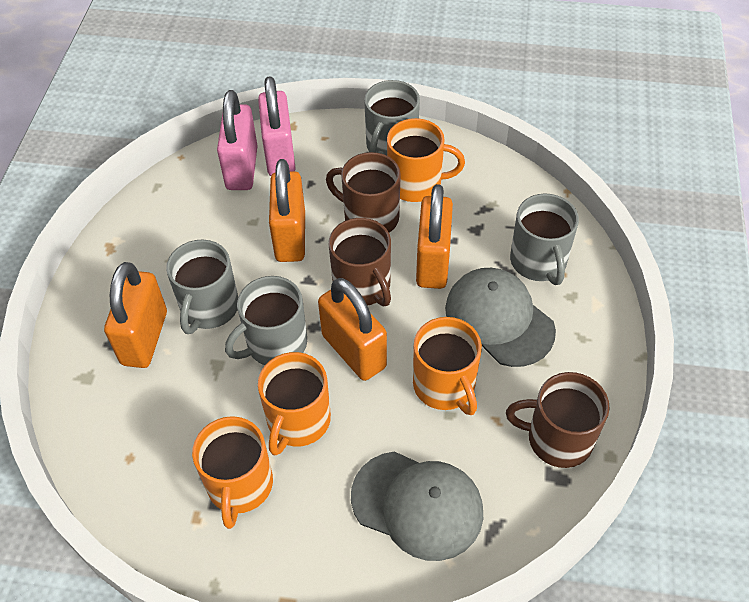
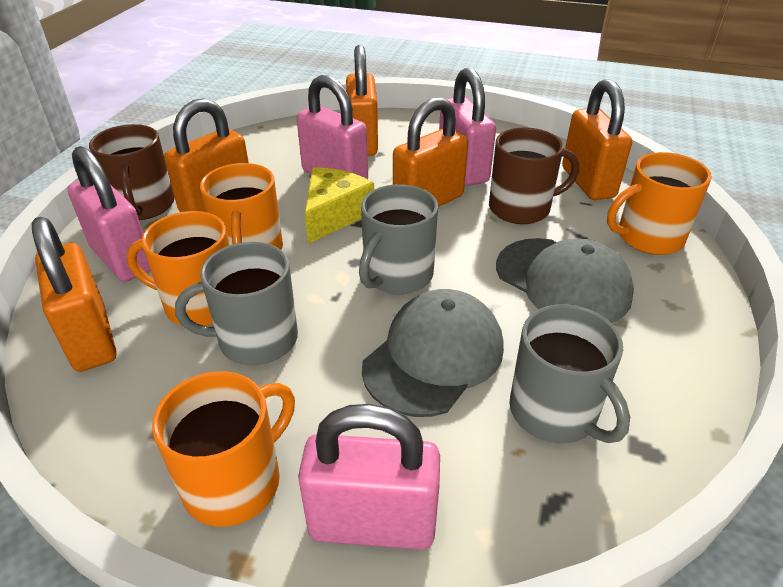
brown mug: 3 -> 2
grey mug: 4 -> 3
orange padlock: 4 -> 5
pink padlock: 2 -> 4
yellow cheese: 0 -> 1

